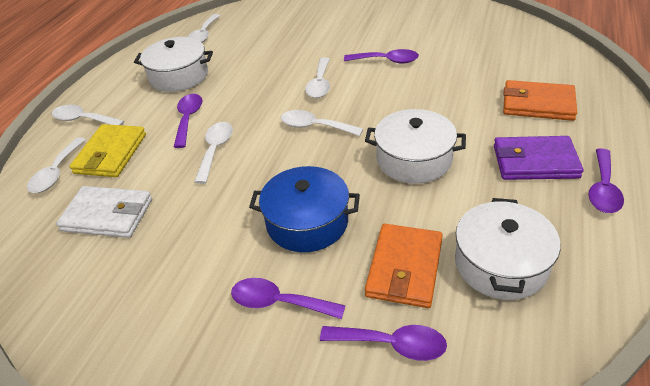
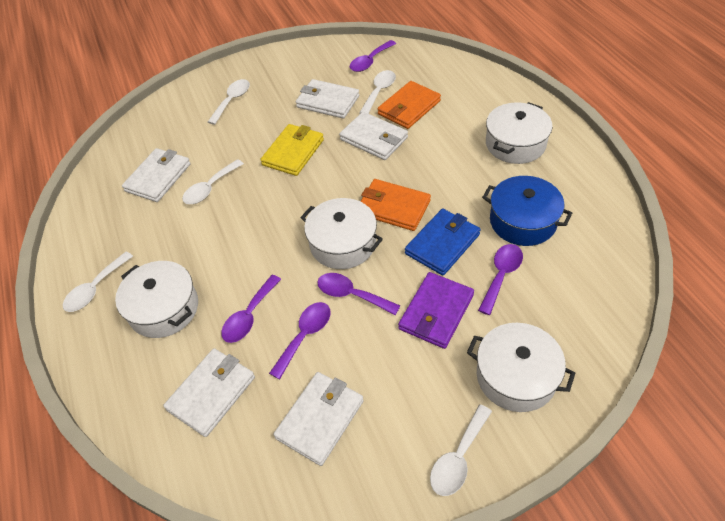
blue wallet: 0 -> 1
white pot: 3 -> 4
white spoon: 6 -> 5
white wallet: 1 -> 5

